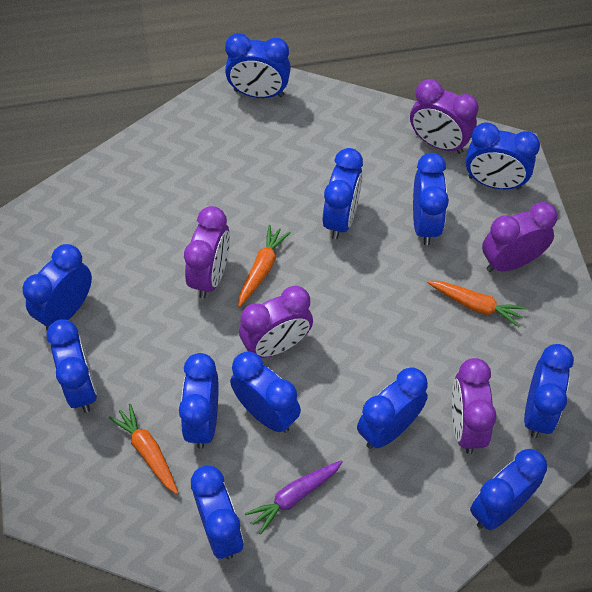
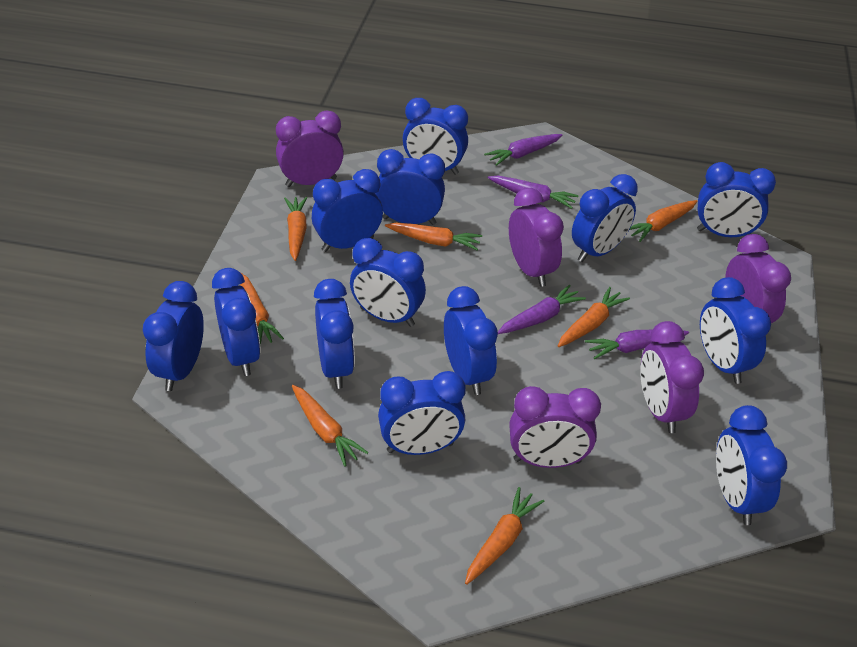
blue clock: 12 -> 13
orange carrot: 3 -> 7
purple carrot: 1 -> 4

